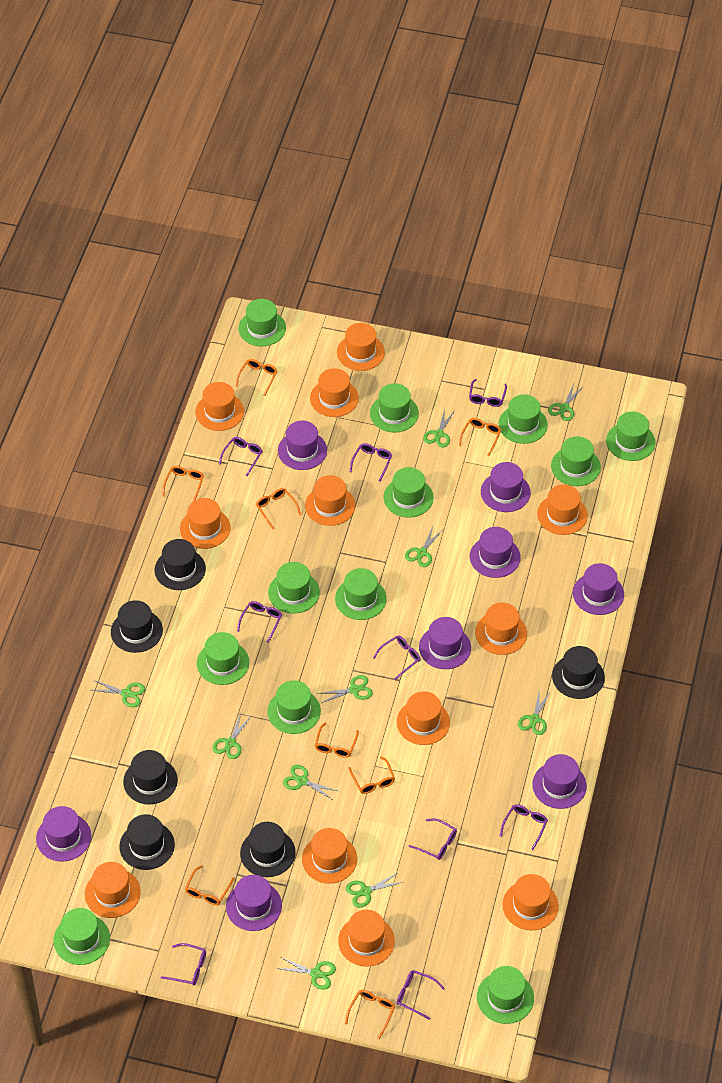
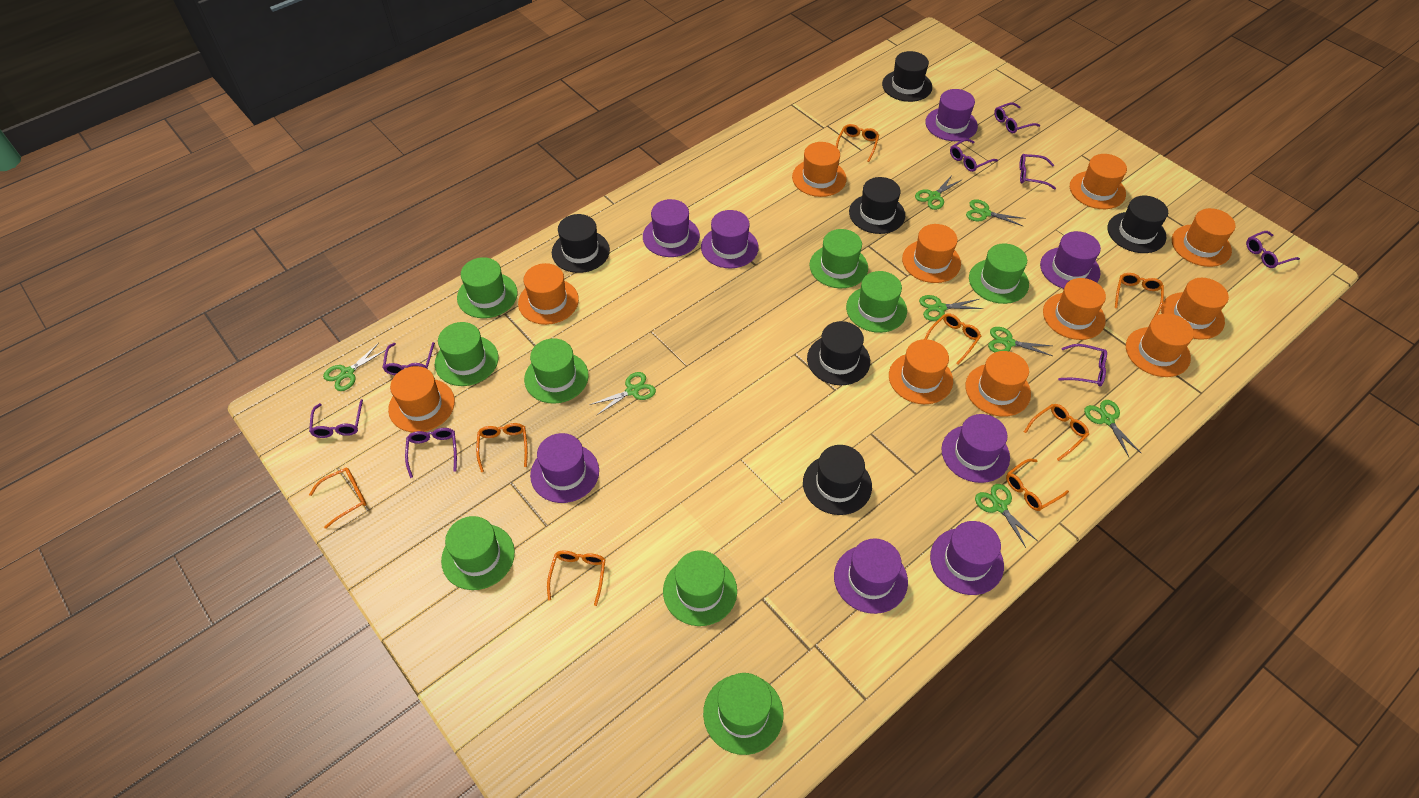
green hat: 12 -> 9
green scissors: 10 -> 8
orange hat: 12 -> 11
purple glasses: 9 -> 8

